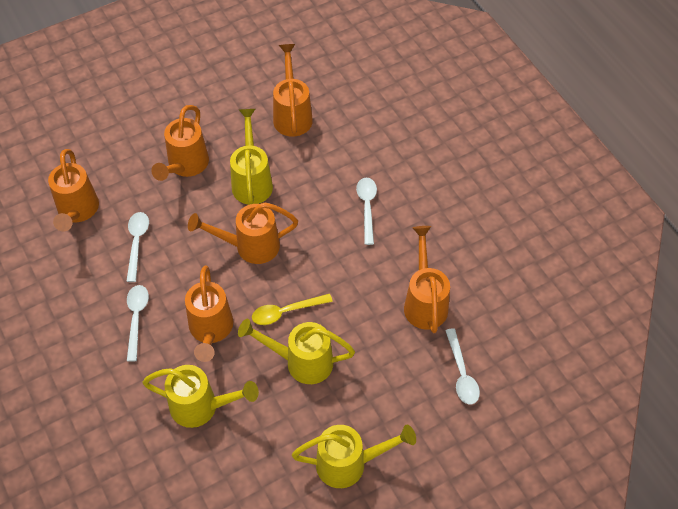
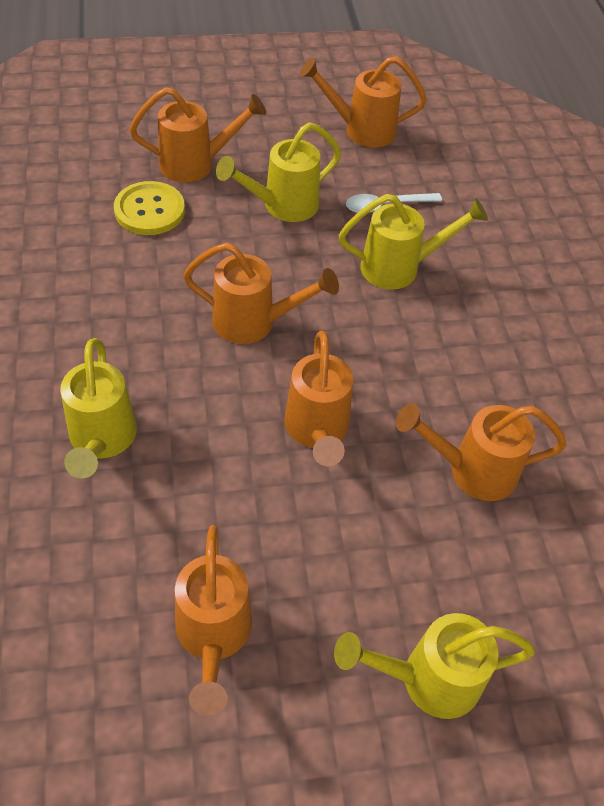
white spoon: 4 -> 1
yellow button: 0 -> 1
yellow spoon: 1 -> 0

